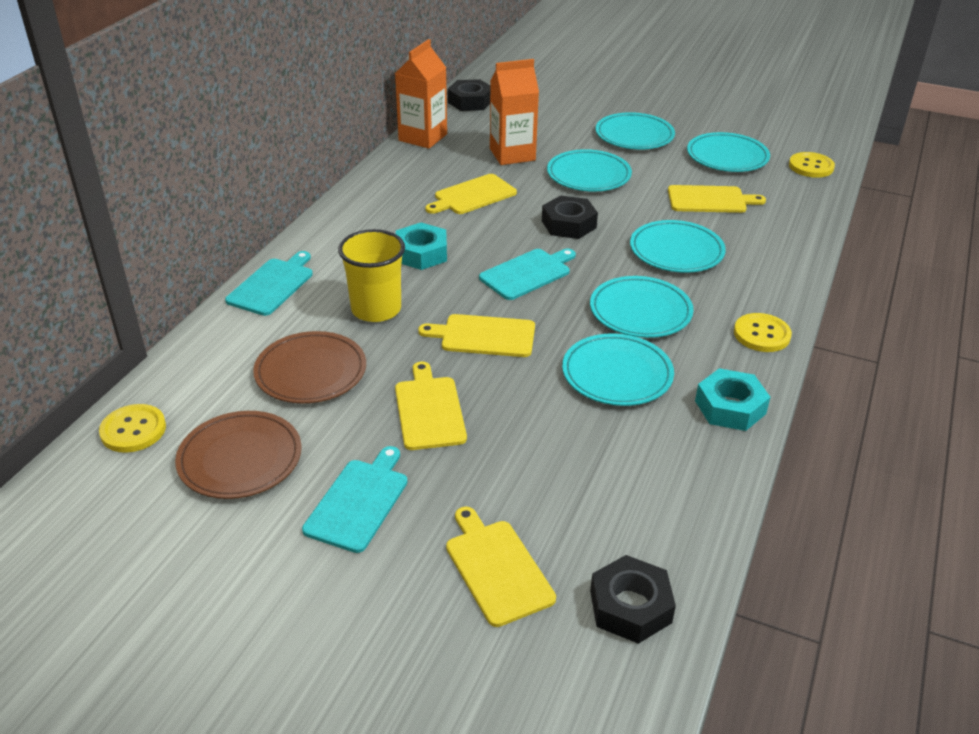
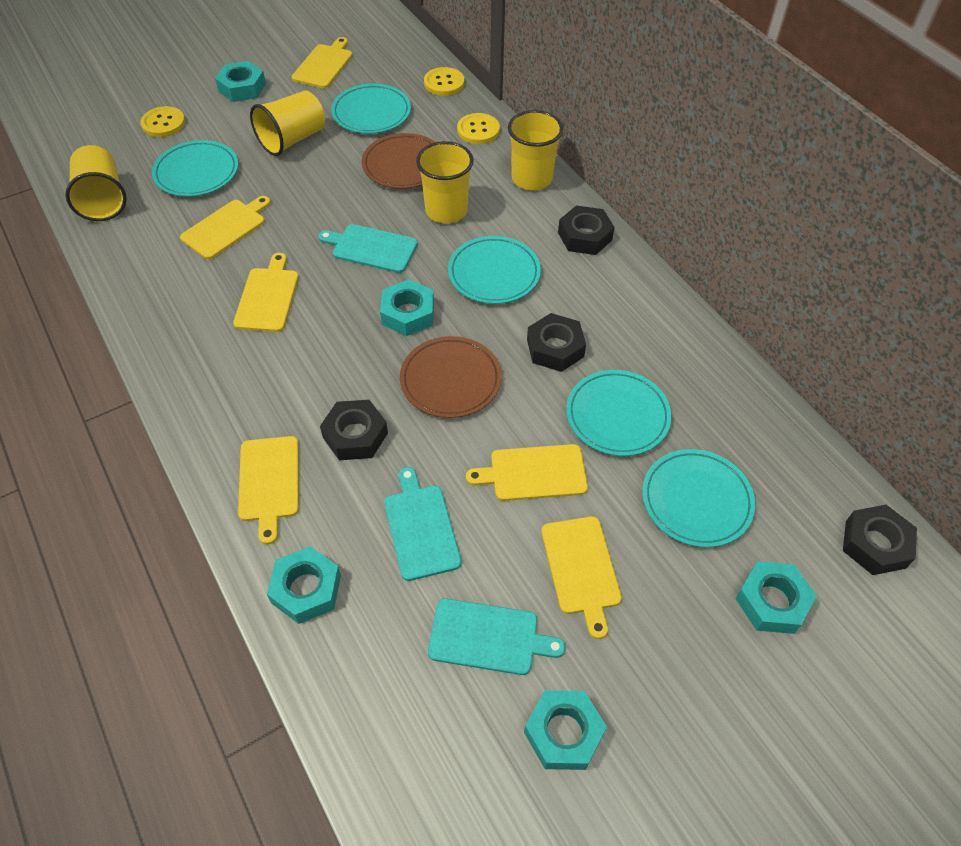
black nut: 3 -> 4
orange carton: 2 -> 0
turquoise nut: 2 -> 5
turquoise plate: 6 -> 5
yellow cup: 1 -> 4
yellow cutting board: 5 -> 6

